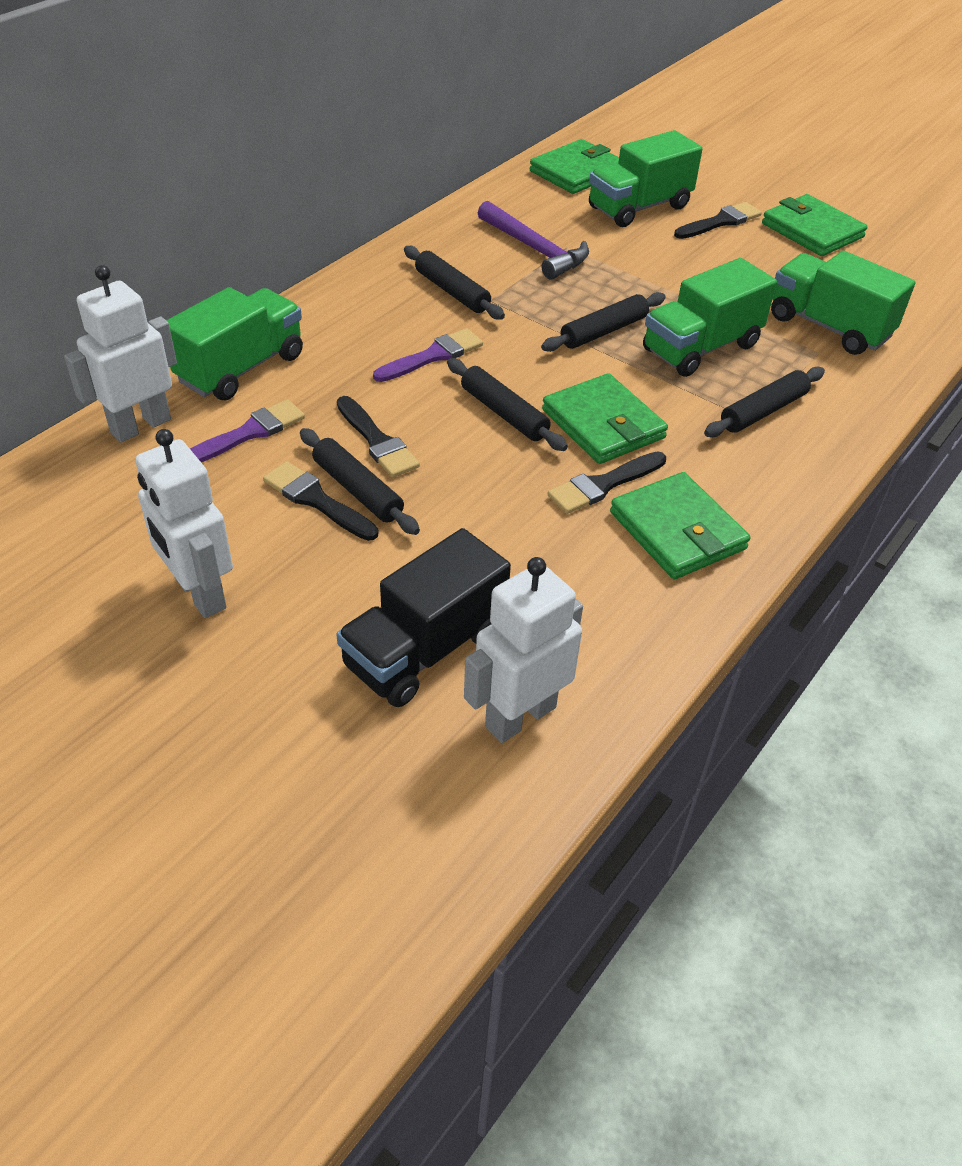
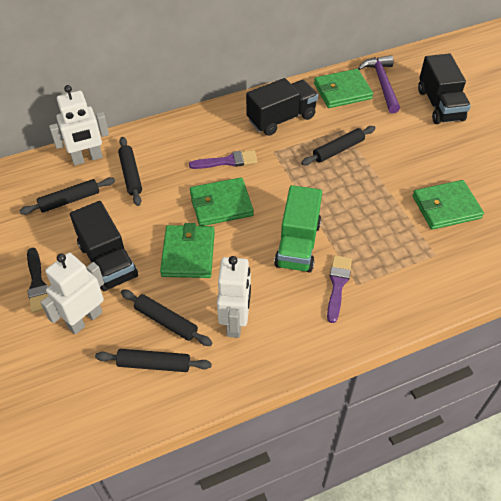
black brush: 4 -> 1
black truck: 1 -> 3
green truck: 4 -> 1

